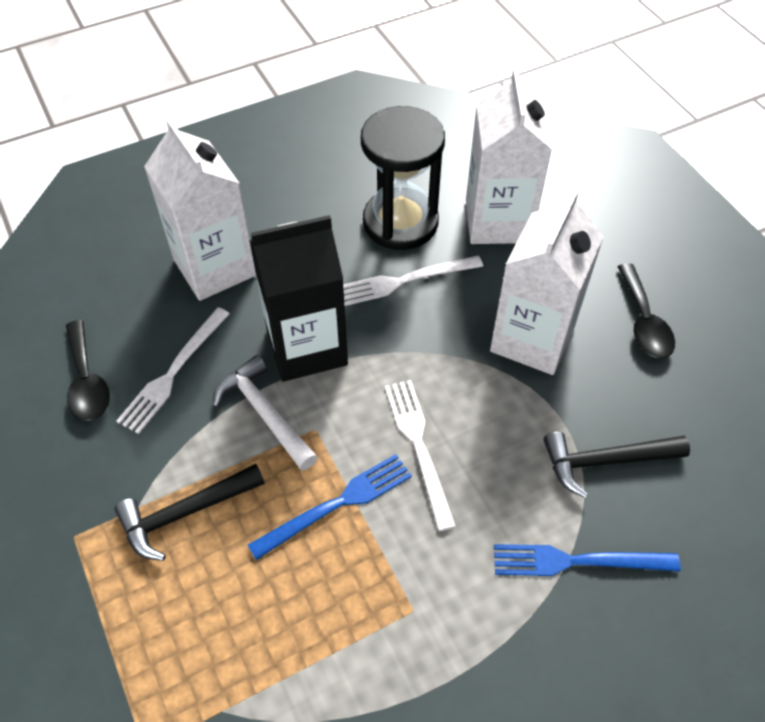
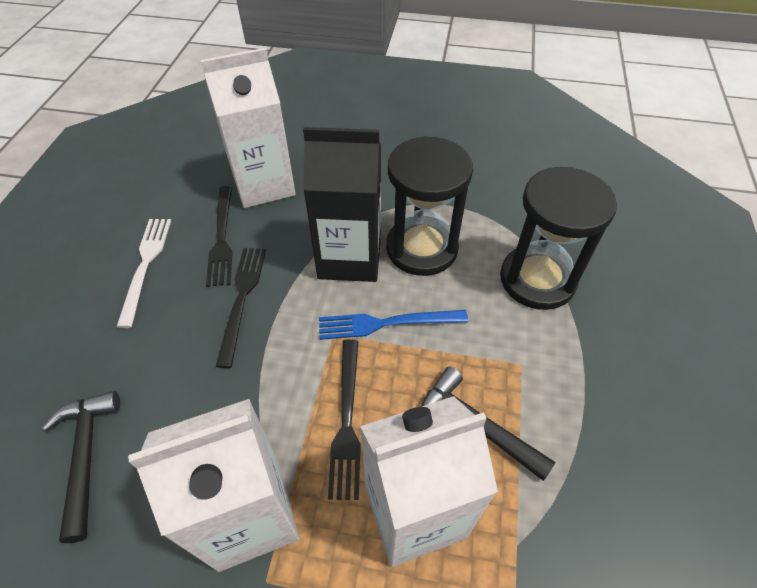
black fork: 0 -> 3
black hourglass: 1 -> 2
black spoon: 2 -> 0
blue fork: 2 -> 1
white fork: 3 -> 1
white hammer: 1 -> 0

